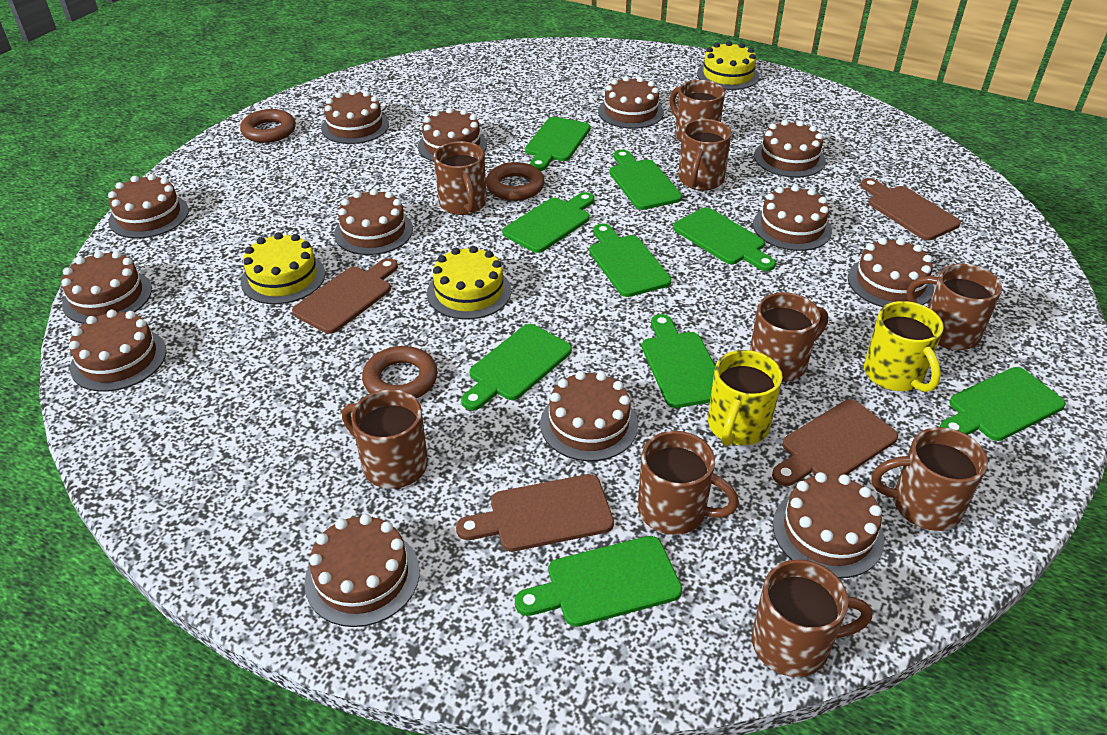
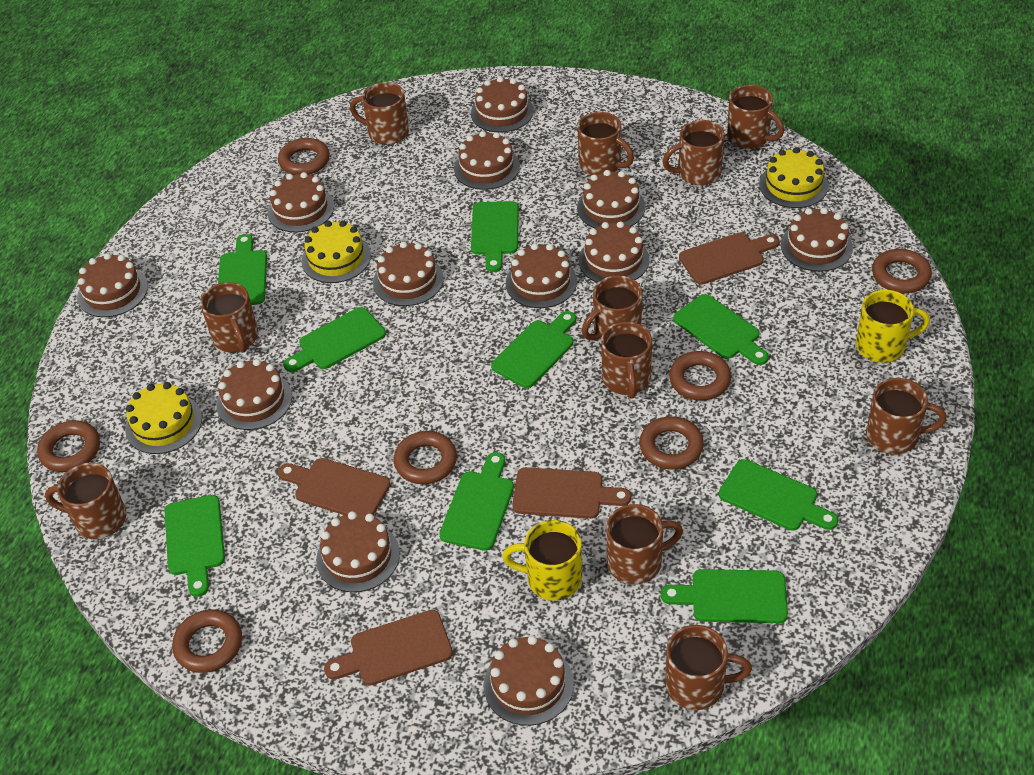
brown cake: 13 -> 12
brown mug: 9 -> 11
brown ring: 3 -> 7

